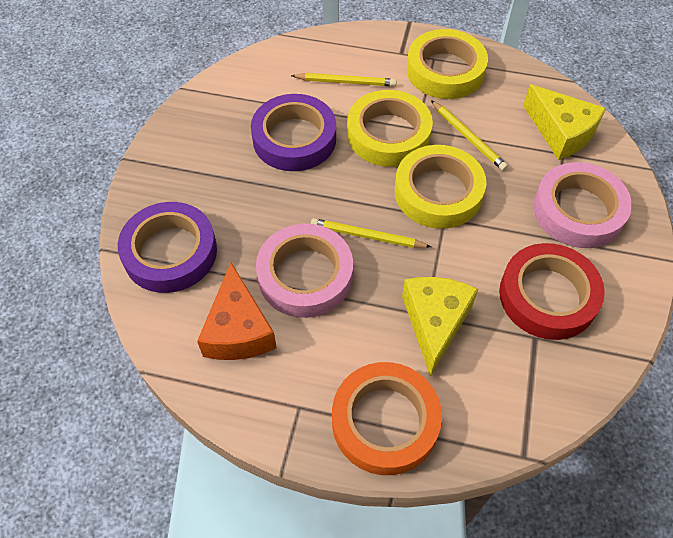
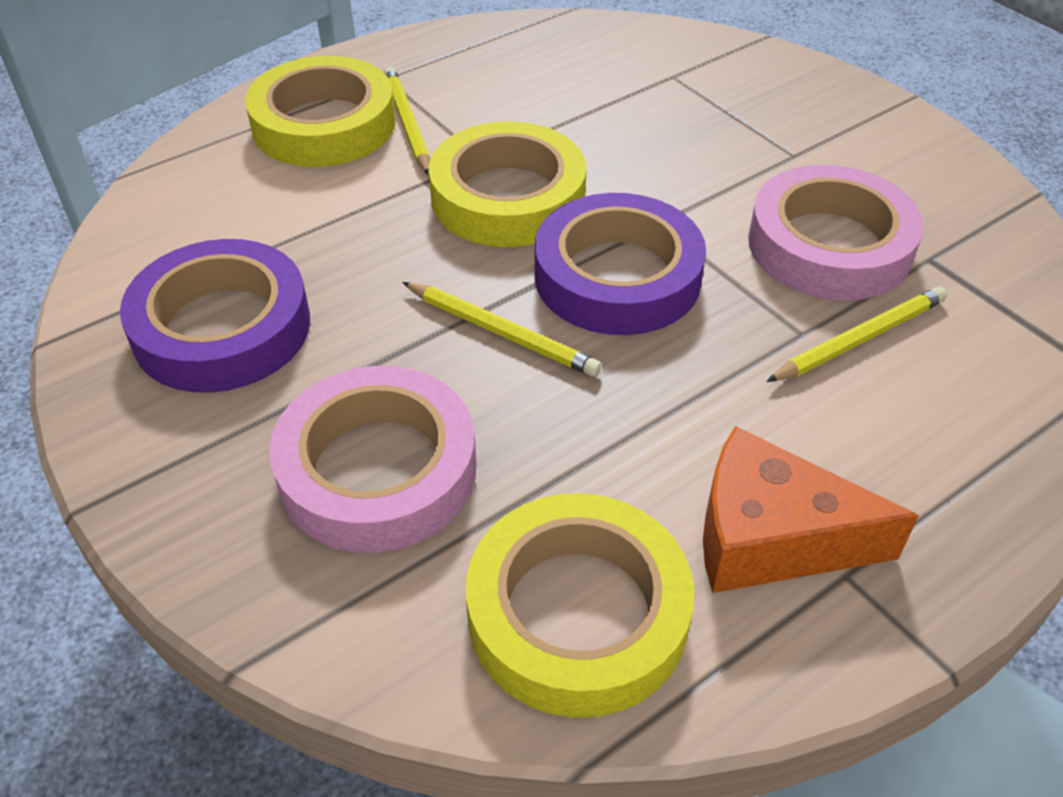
orange tape: 1 -> 0
red tape: 1 -> 0
yellow cheese: 2 -> 0

